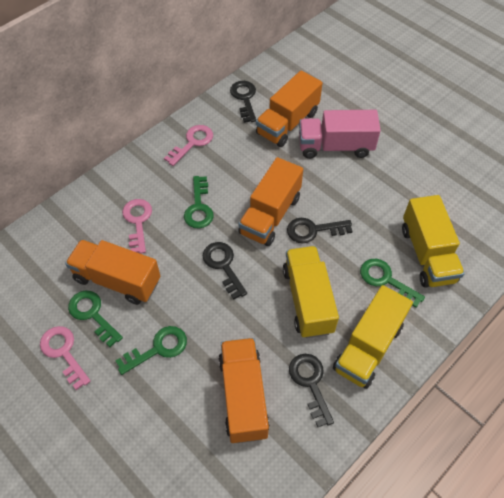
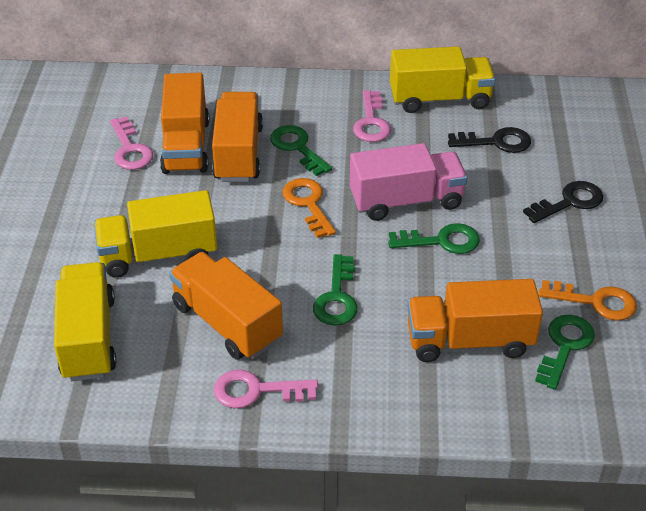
black key: 4 -> 2
orange key: 0 -> 2

